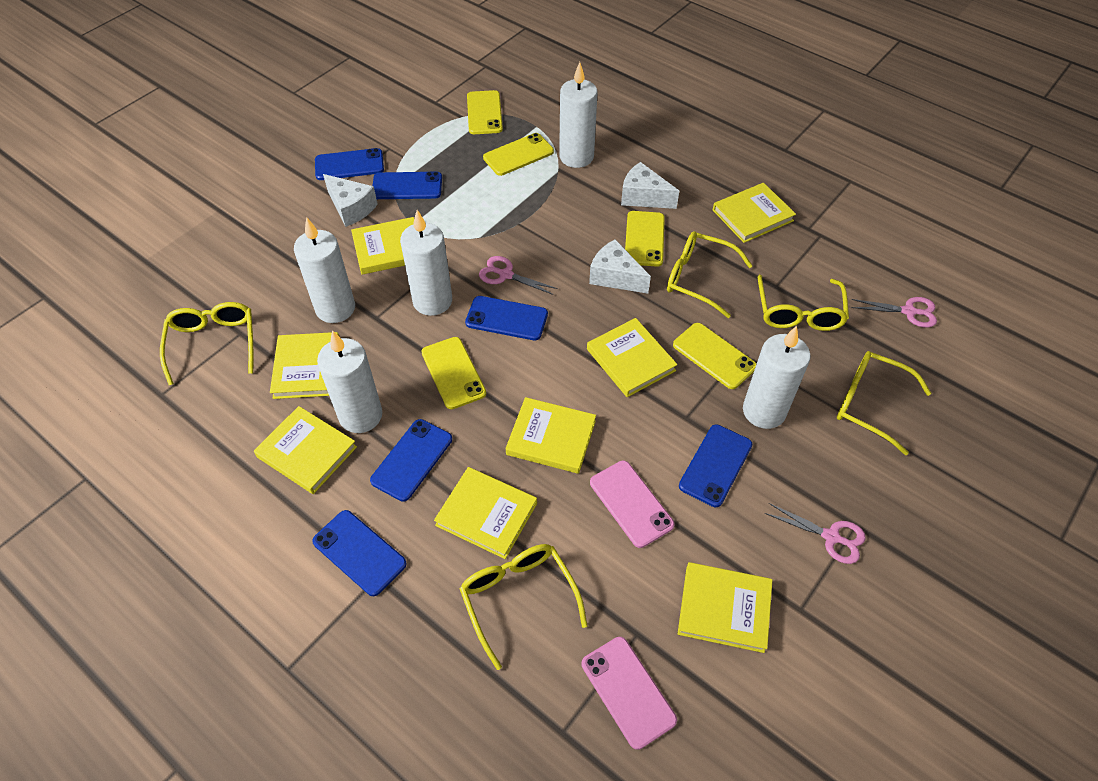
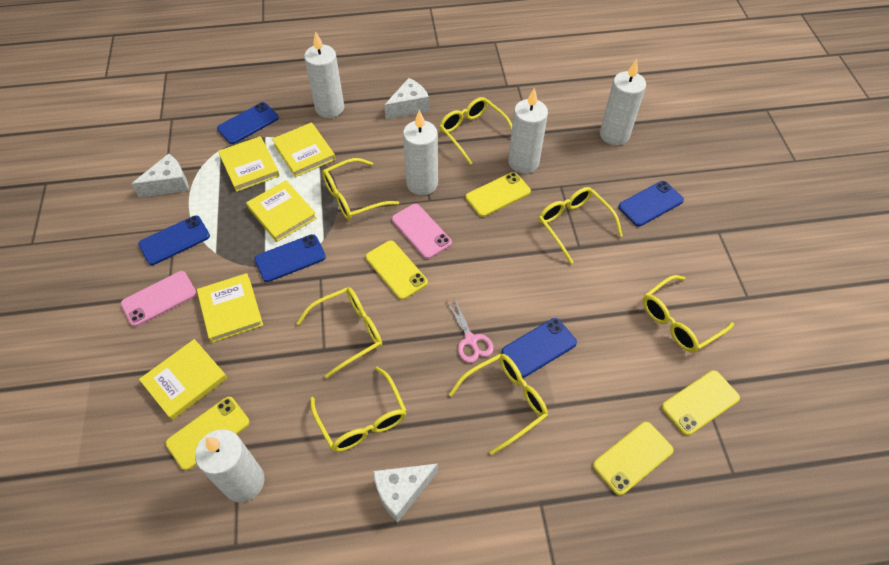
blue phone: 6 -> 5
pink scissors: 3 -> 1
yellow book: 8 -> 5
yellow glasses: 5 -> 7

